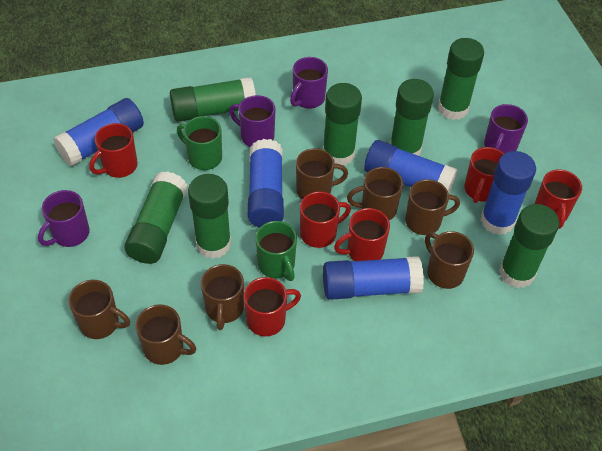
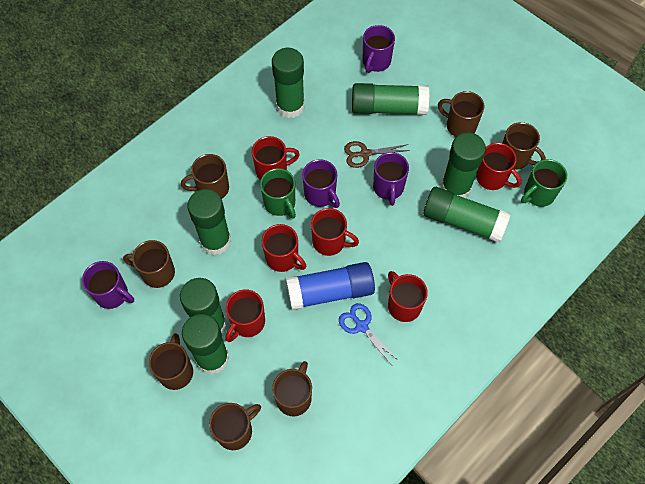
blue glue stick: 5 -> 1
blue scissors: 0 -> 1
brown scissors: 0 -> 1

